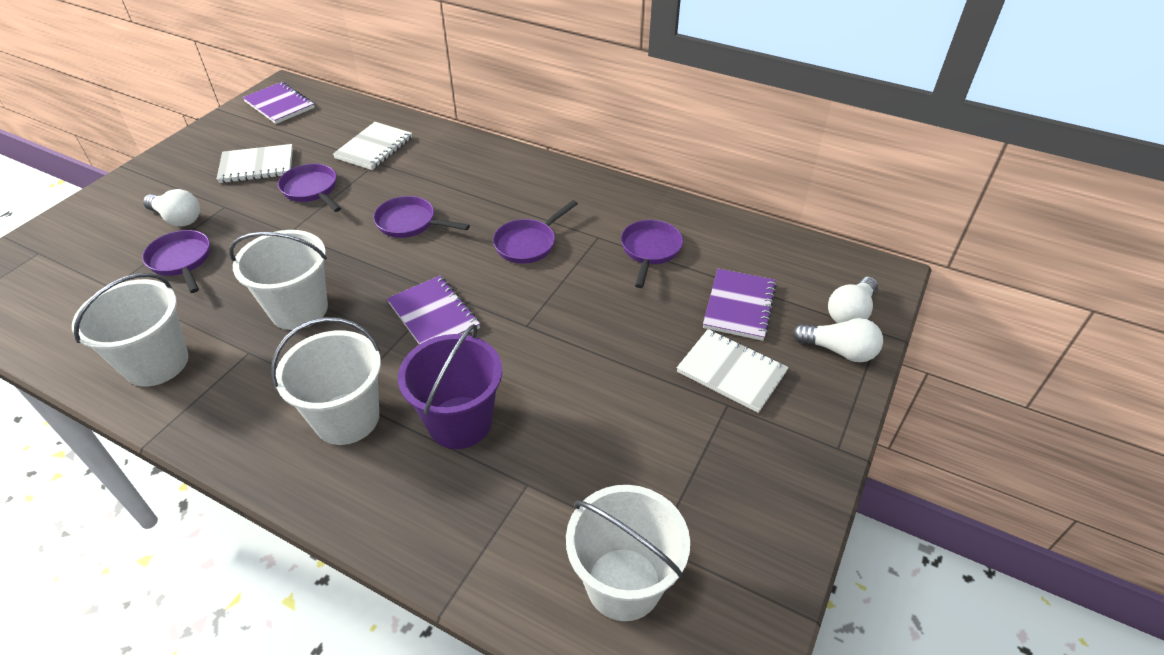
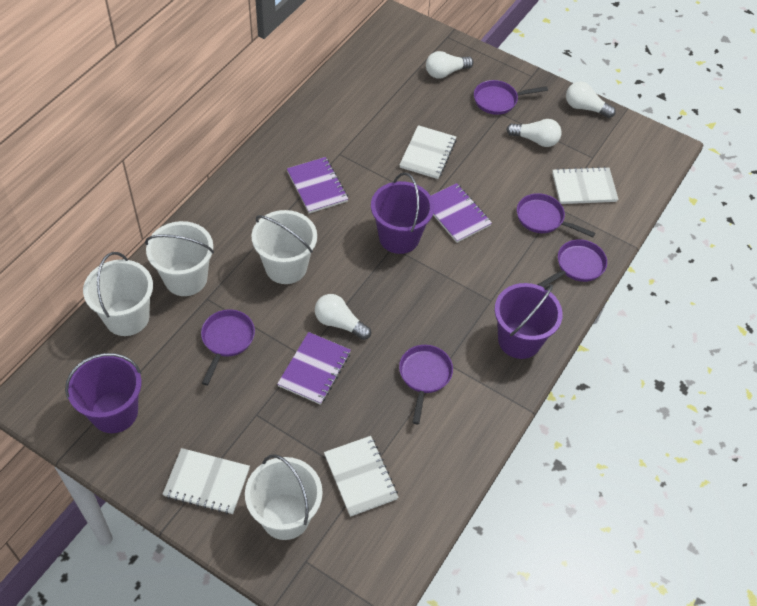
purple bucket: 1 -> 3
white light bulb: 3 -> 4
white notebook: 3 -> 4

